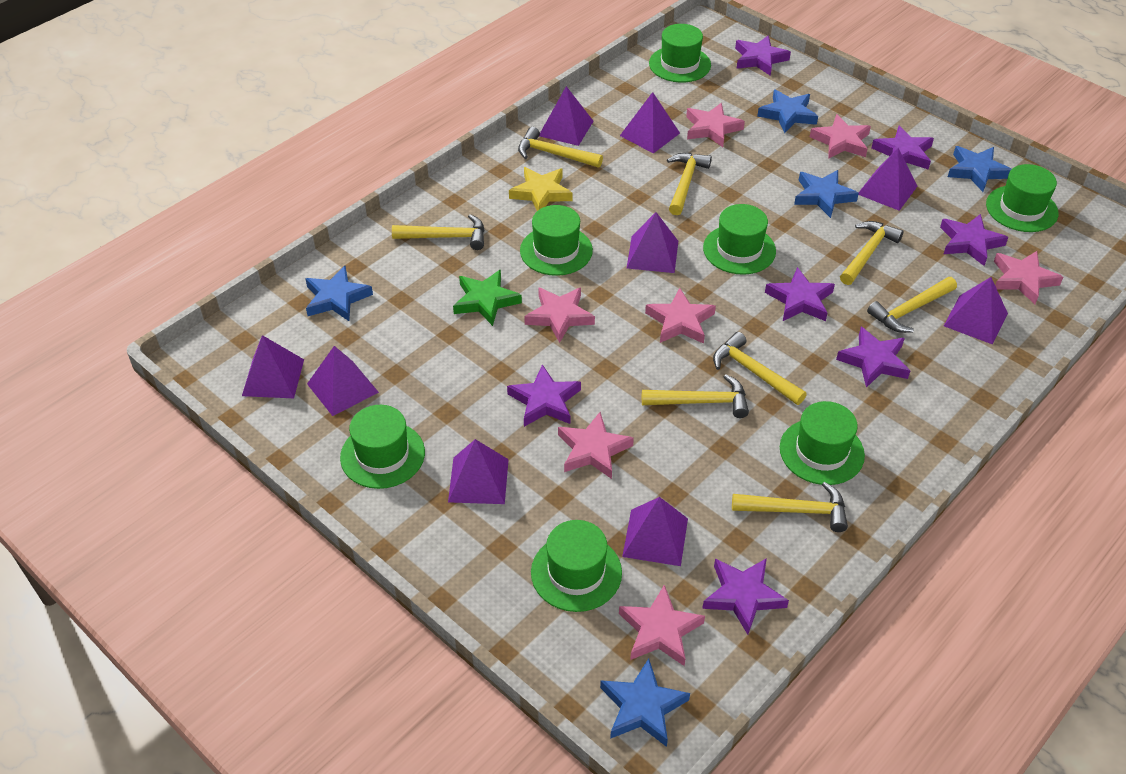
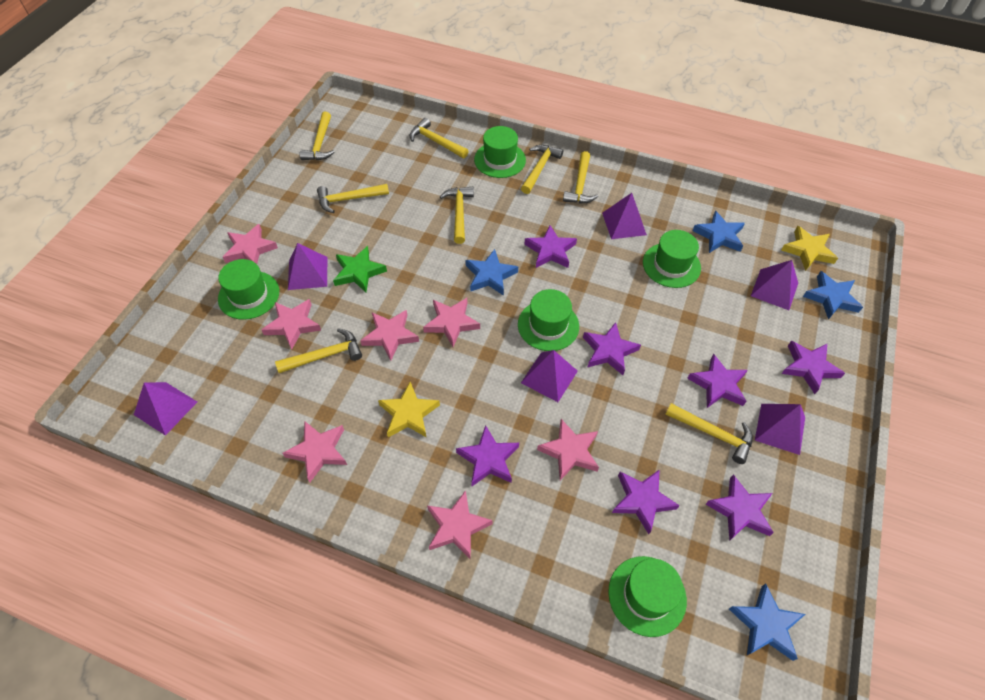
blue star: 5 -> 4
green hat: 7 -> 5
purple pyramid: 9 -> 6
yellow star: 1 -> 2

